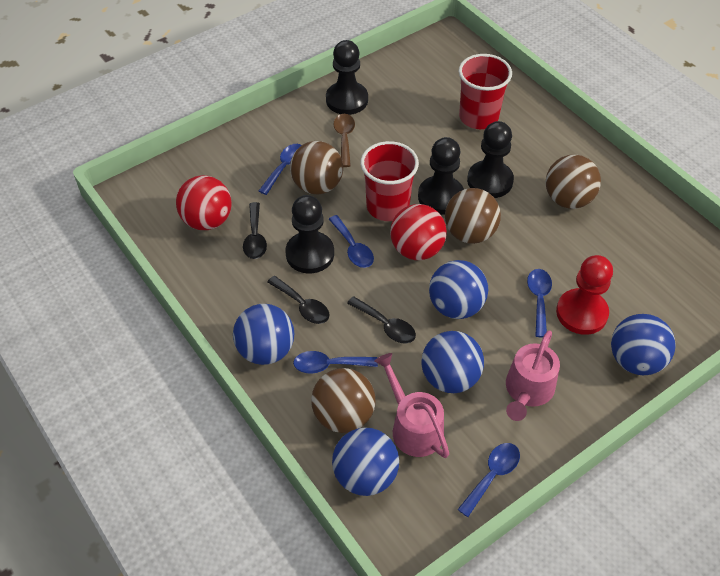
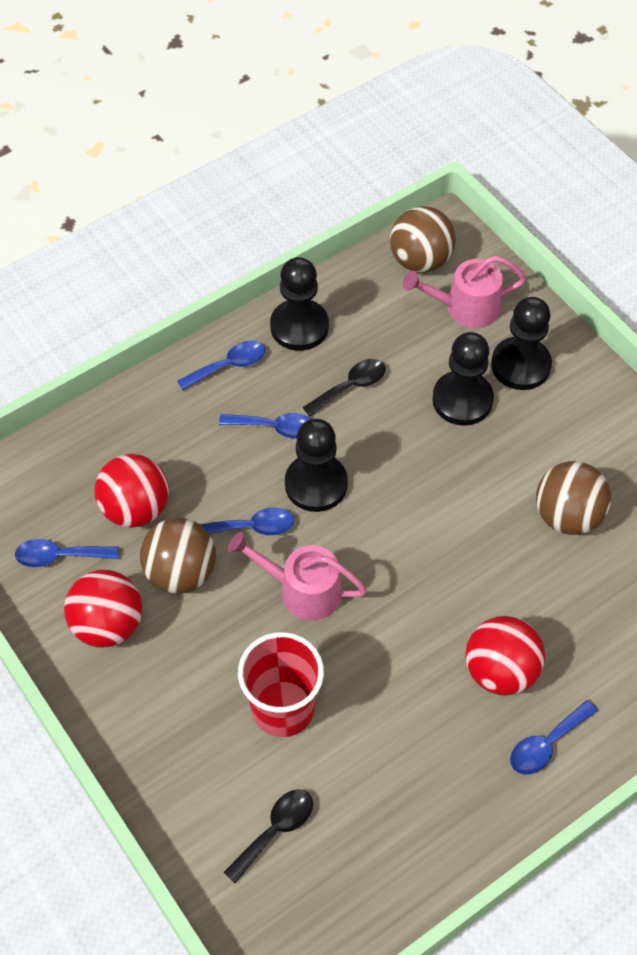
black spoon: 3 -> 2
blue ball: 5 -> 0
brown ball: 4 -> 3
brown spoon: 1 -> 0
red ball: 2 -> 3
red cup: 2 -> 1
red pawn: 1 -> 0

